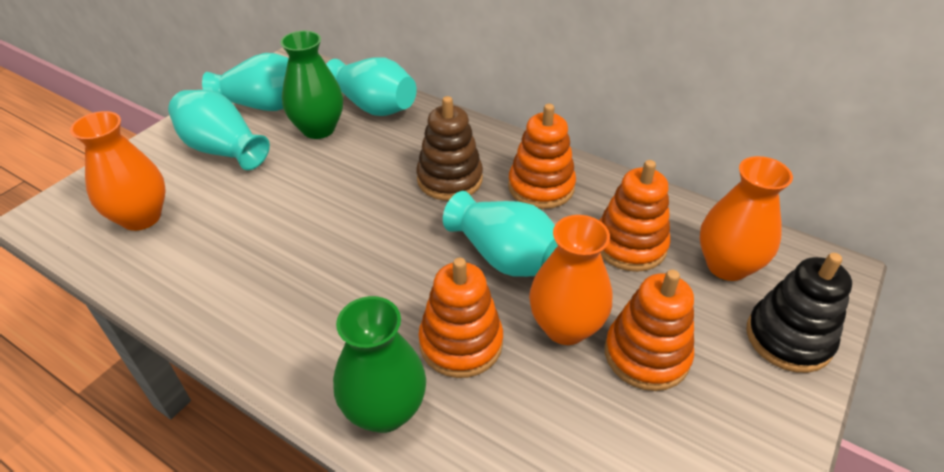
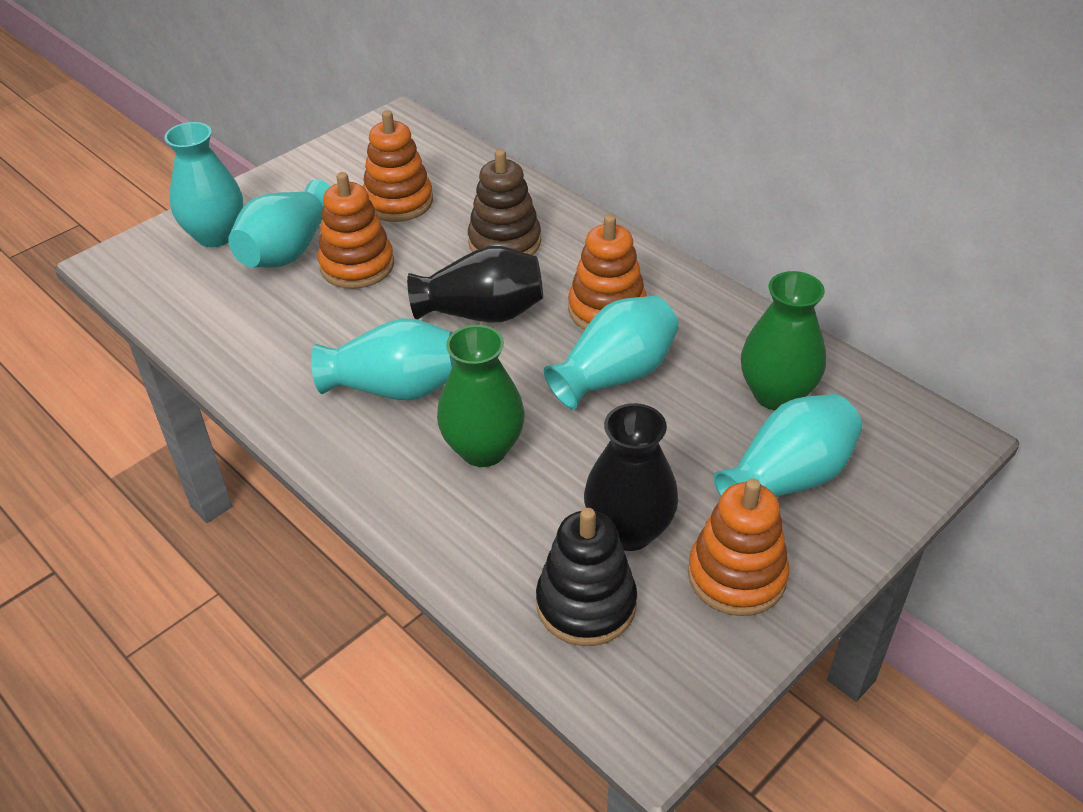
black vase: 0 -> 2
orange vase: 3 -> 0
turquoise vase: 4 -> 5

